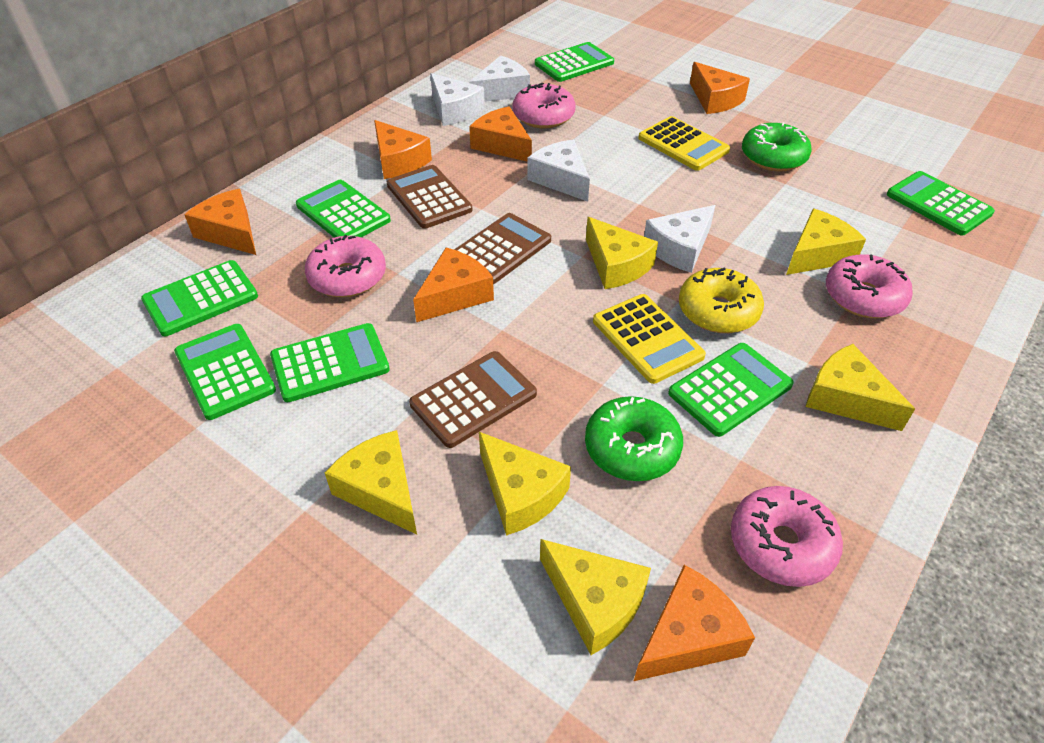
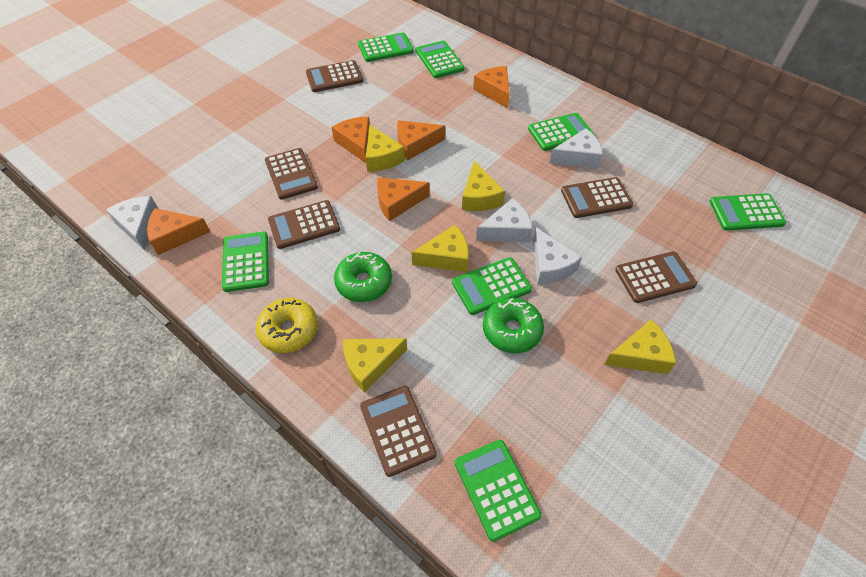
brown calculator: 3 -> 6
orange cheese: 6 -> 5
pink donut: 4 -> 0
yellow calculator: 2 -> 0
yellow cheese: 6 -> 5

